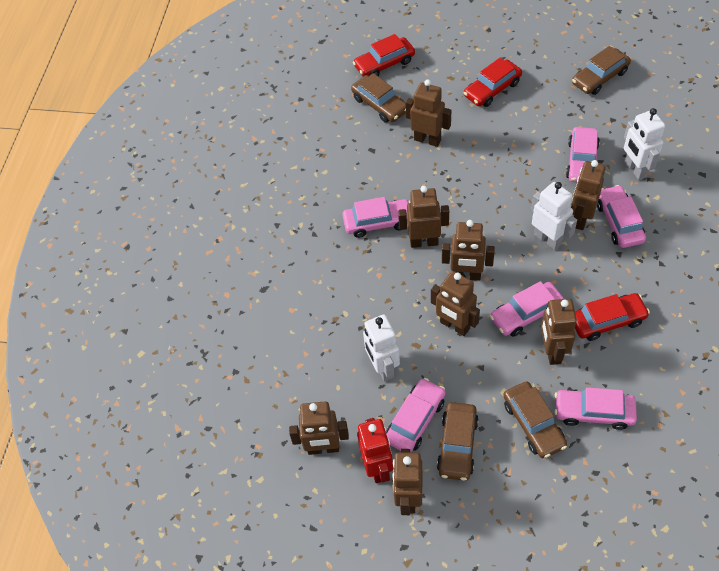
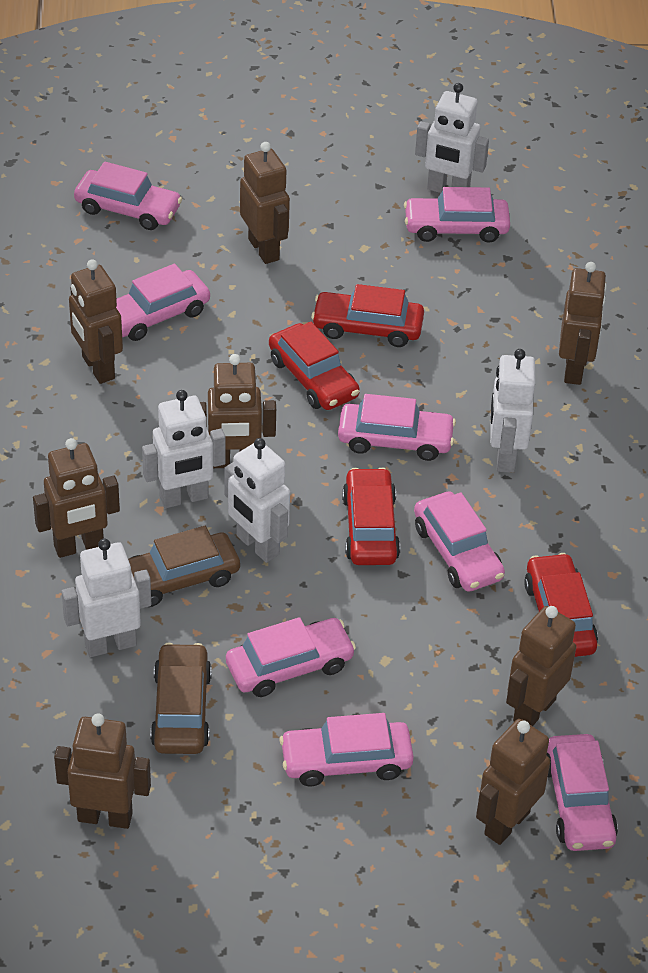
brown car: 4 -> 2
pink car: 6 -> 8
red car: 3 -> 4
red robot: 1 -> 0
white robot: 3 -> 5

